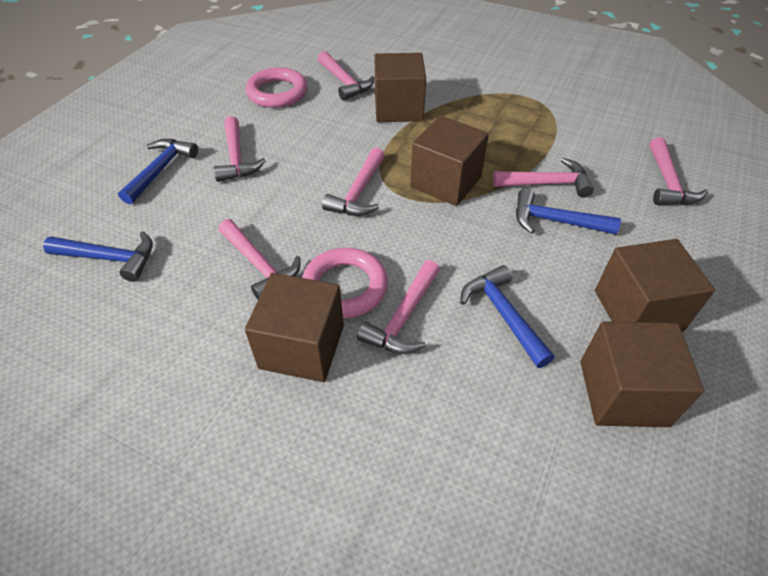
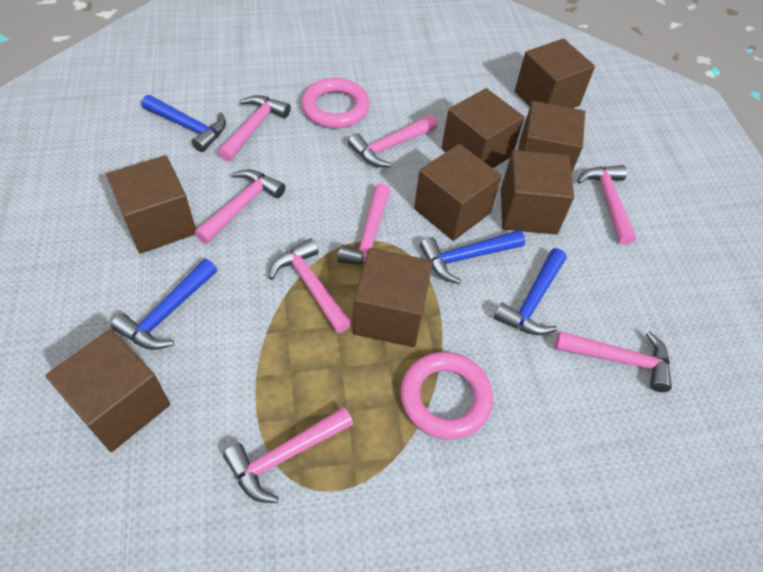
brown cube: 5 -> 8
pink hammer: 7 -> 8

